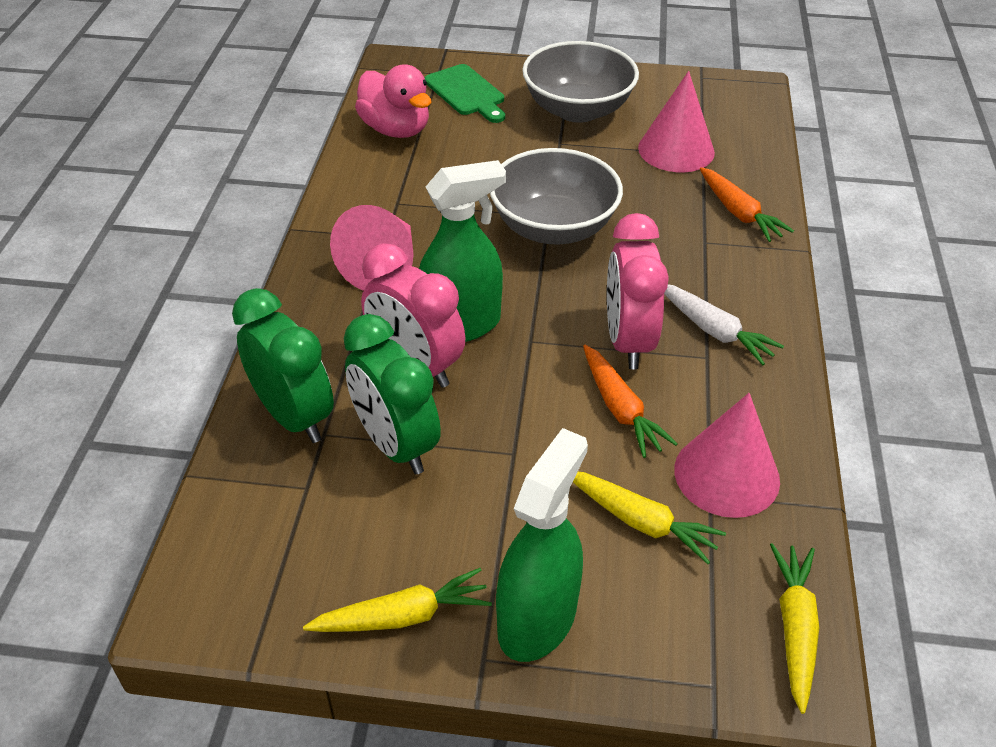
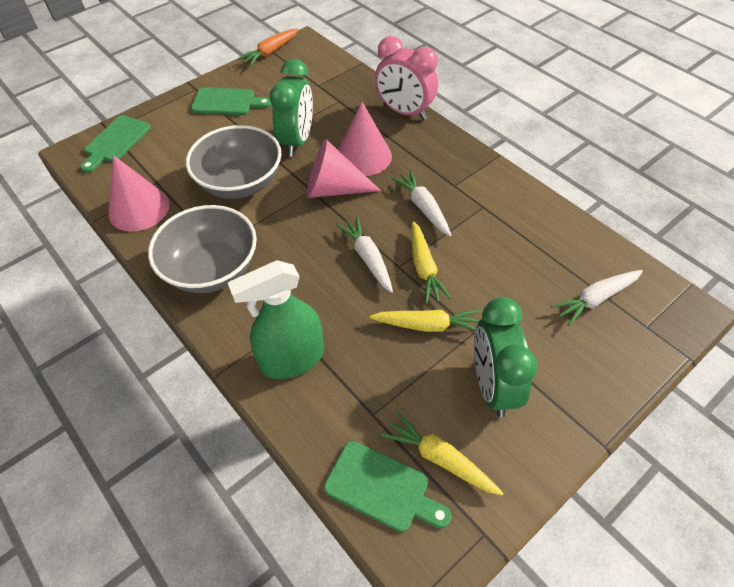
green cutting board: 1 -> 3
green spray bottle: 2 -> 1
orange carrot: 2 -> 1
pink clock: 2 -> 1
pink duck: 1 -> 0
white carrot: 1 -> 3

